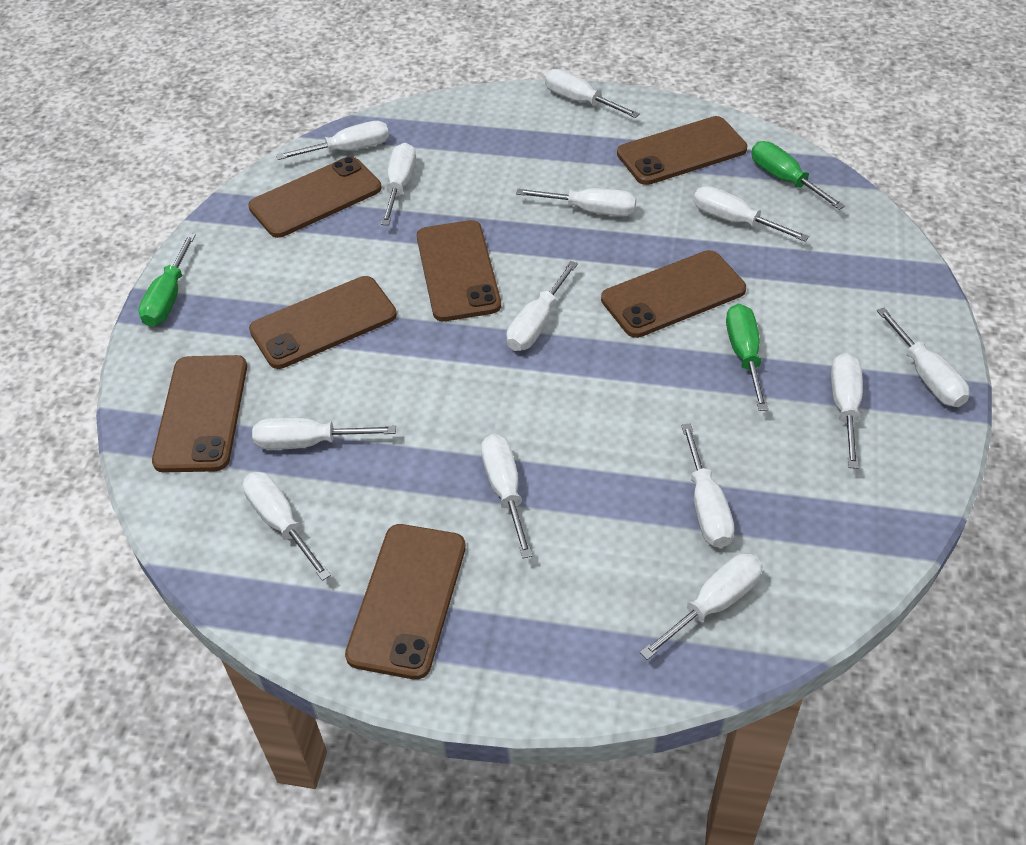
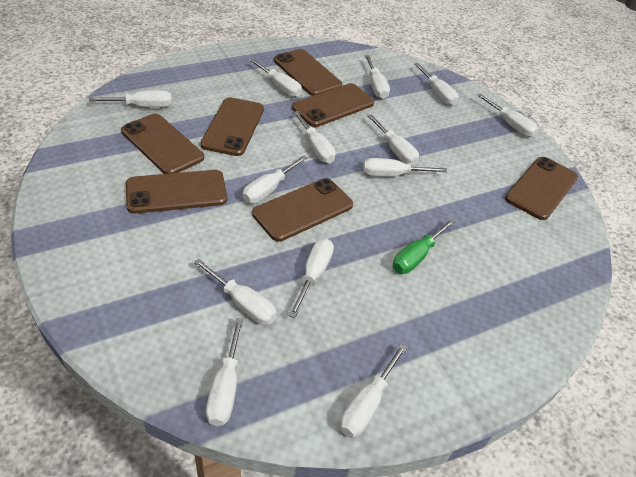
green screwdriver: 3 -> 1

